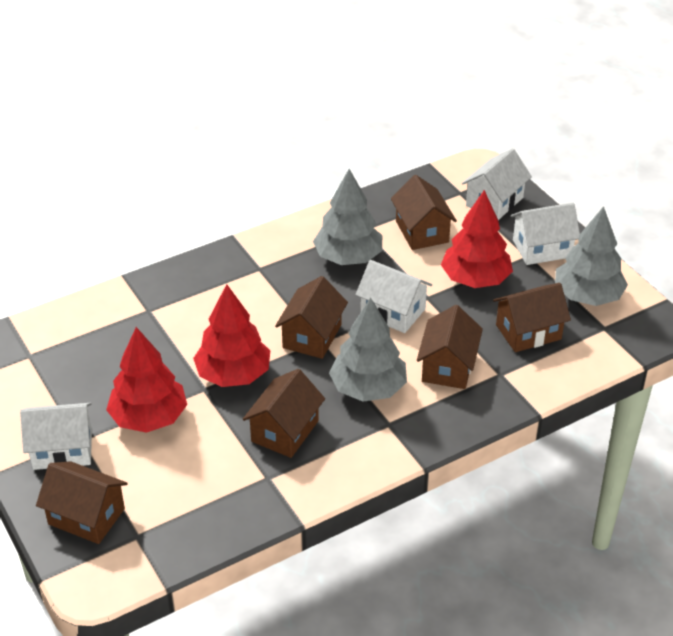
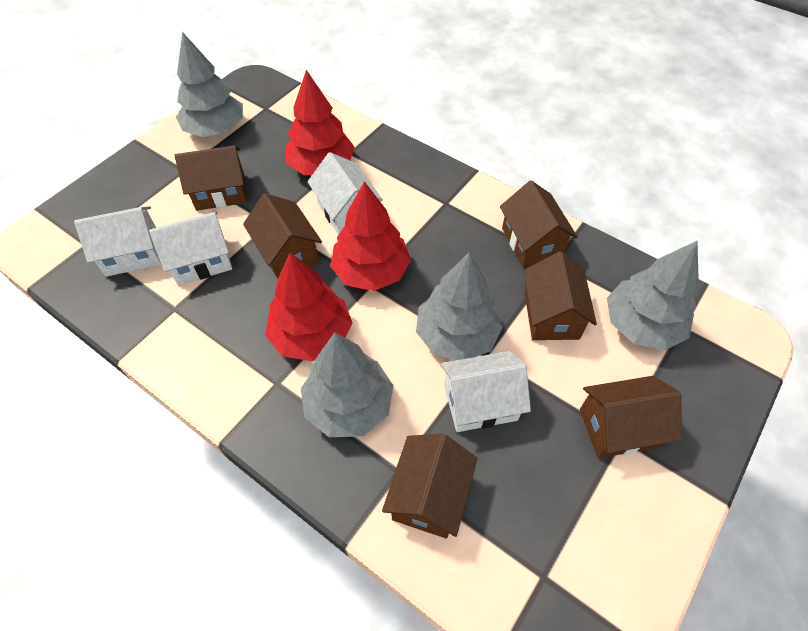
grey tree: 3 -> 4

